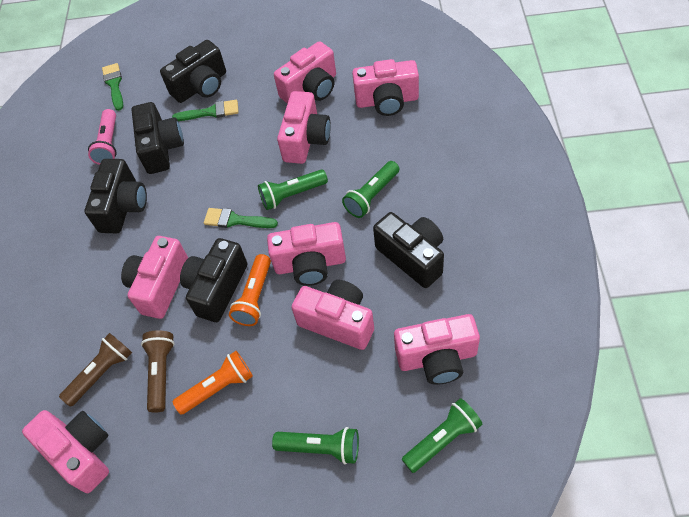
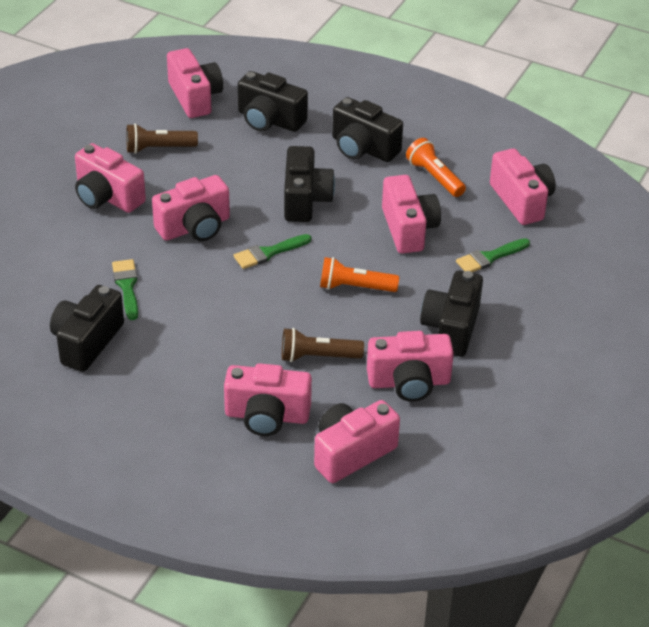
green flashlight: 4 -> 0
pink flashlight: 1 -> 0

